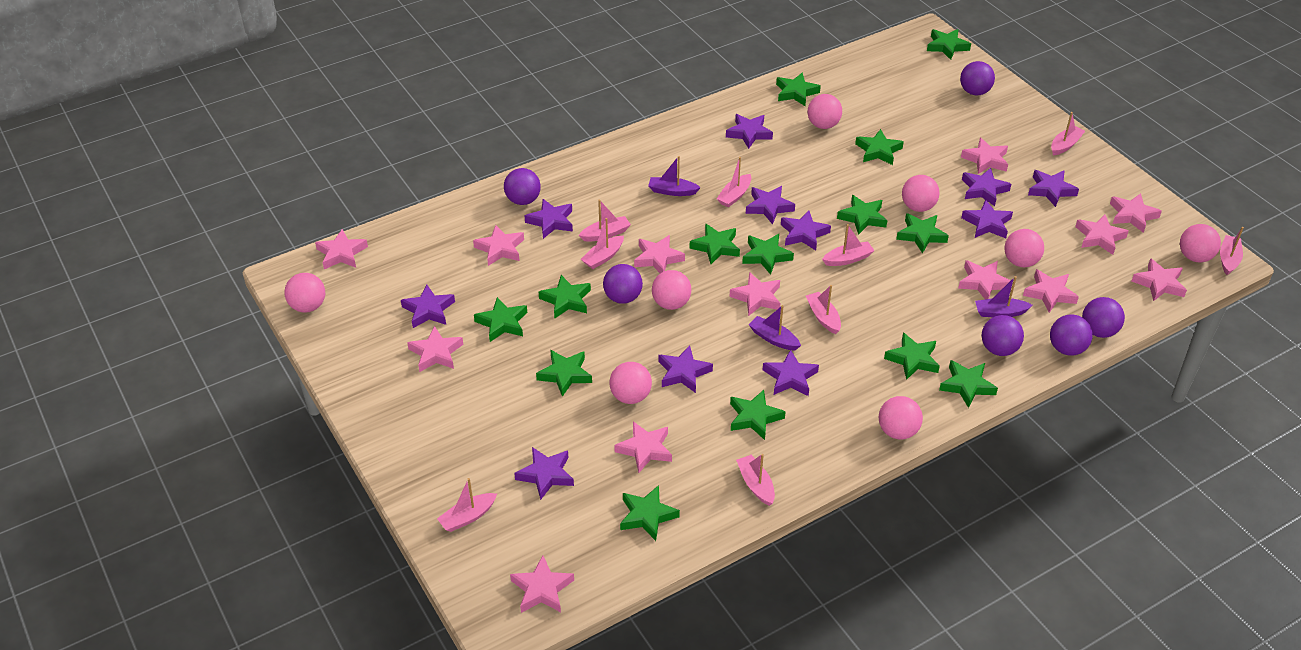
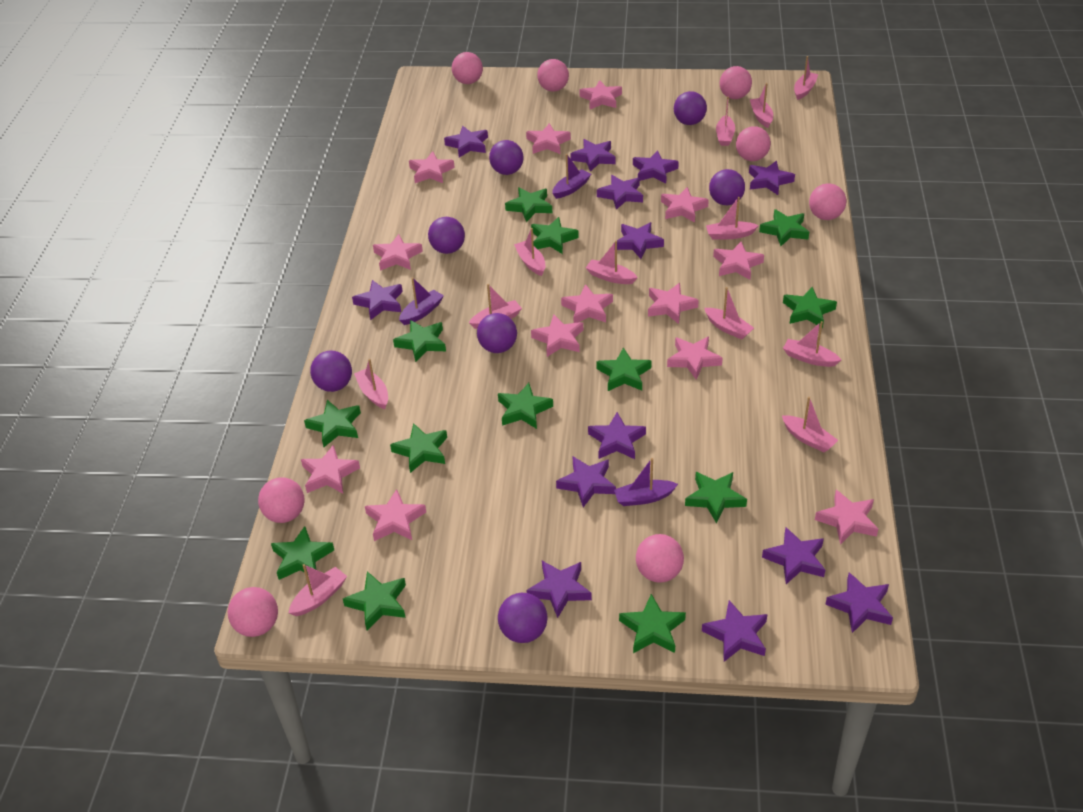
green star: 14 -> 13
pink boat: 9 -> 12
purple ball: 6 -> 7
purple star: 11 -> 13

